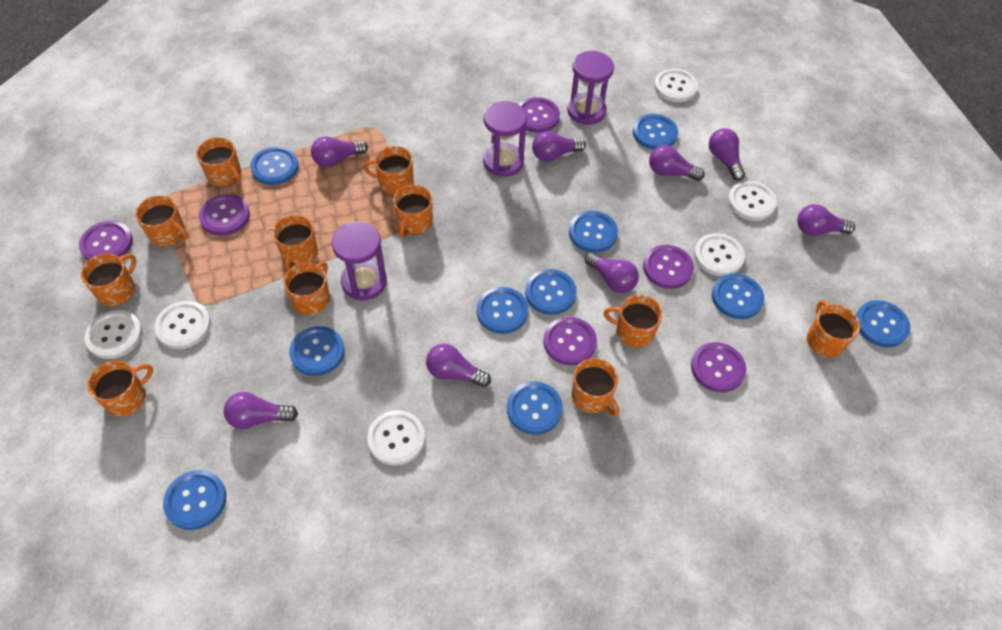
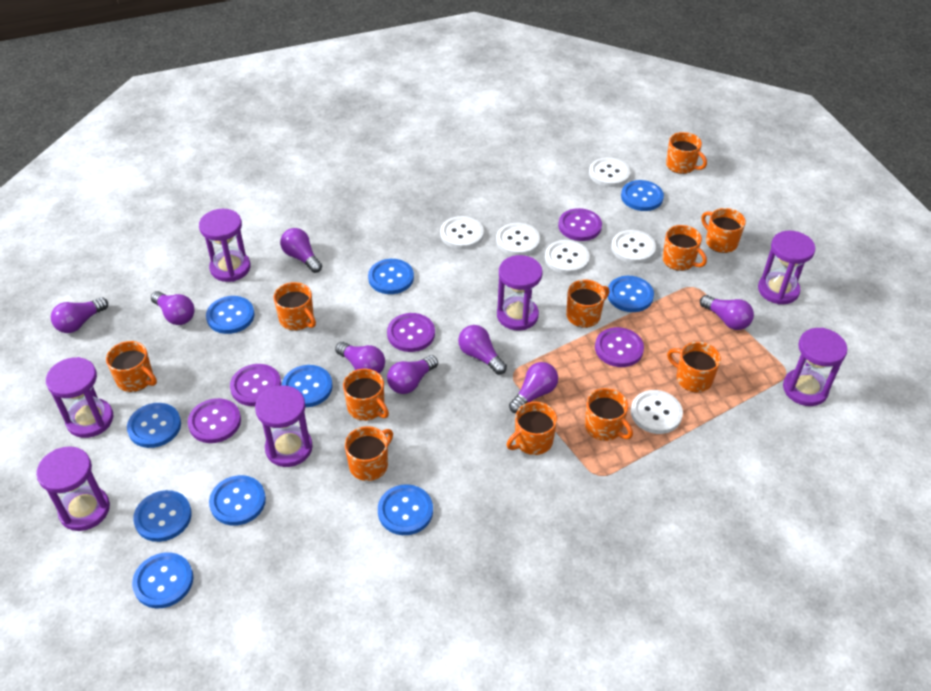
purple button: 6 -> 5
purple hourglass: 3 -> 7

